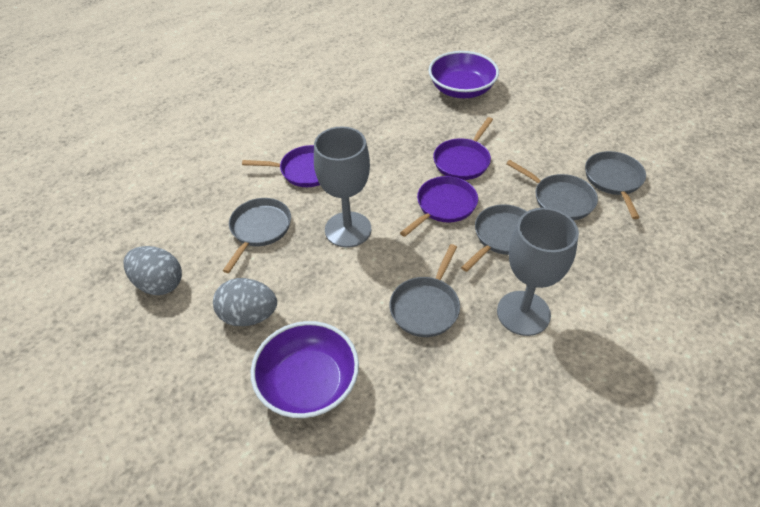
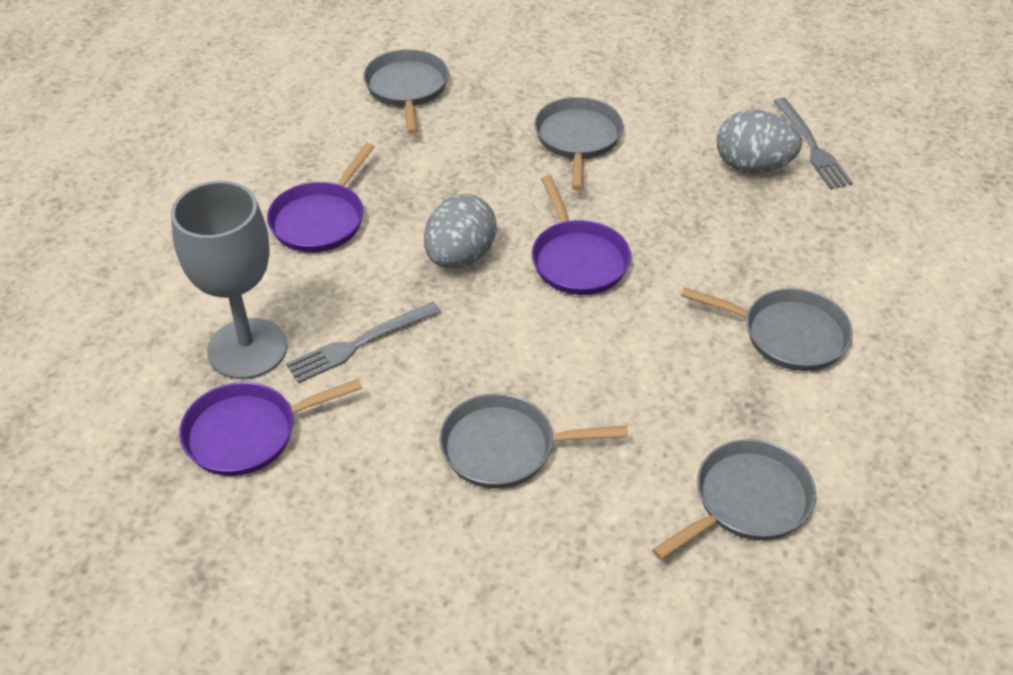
grey fork: 0 -> 2
grey goblet: 2 -> 1
purple bowl: 2 -> 0

